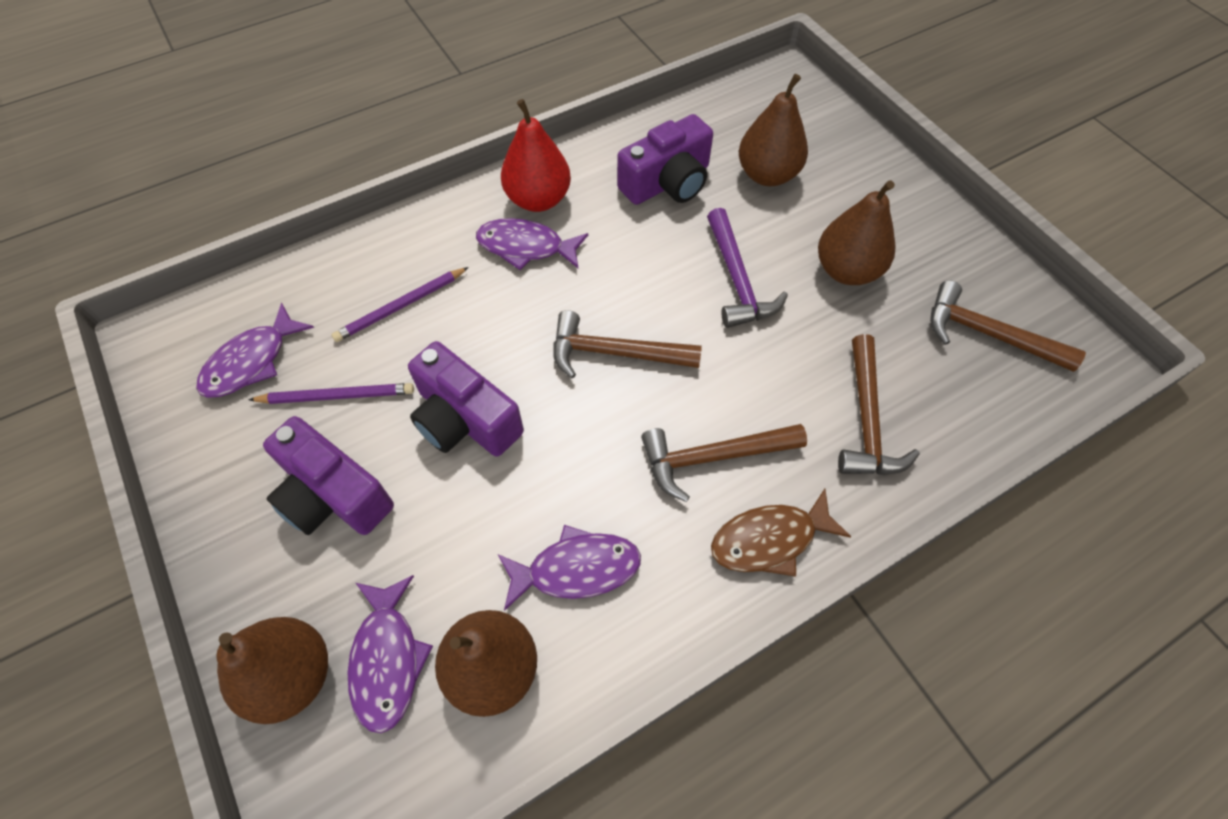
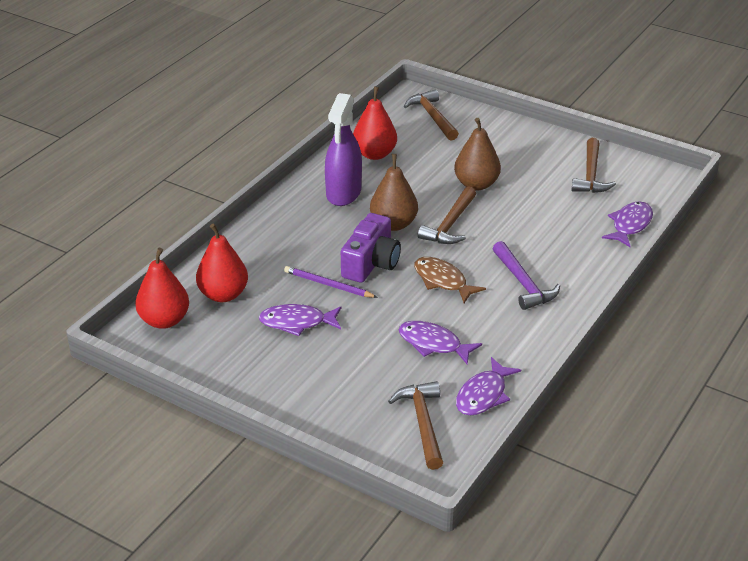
brown pear: 4 -> 2
purple camera: 3 -> 1
purple pencil: 2 -> 1
purple spray bottle: 0 -> 1
red pear: 1 -> 3

